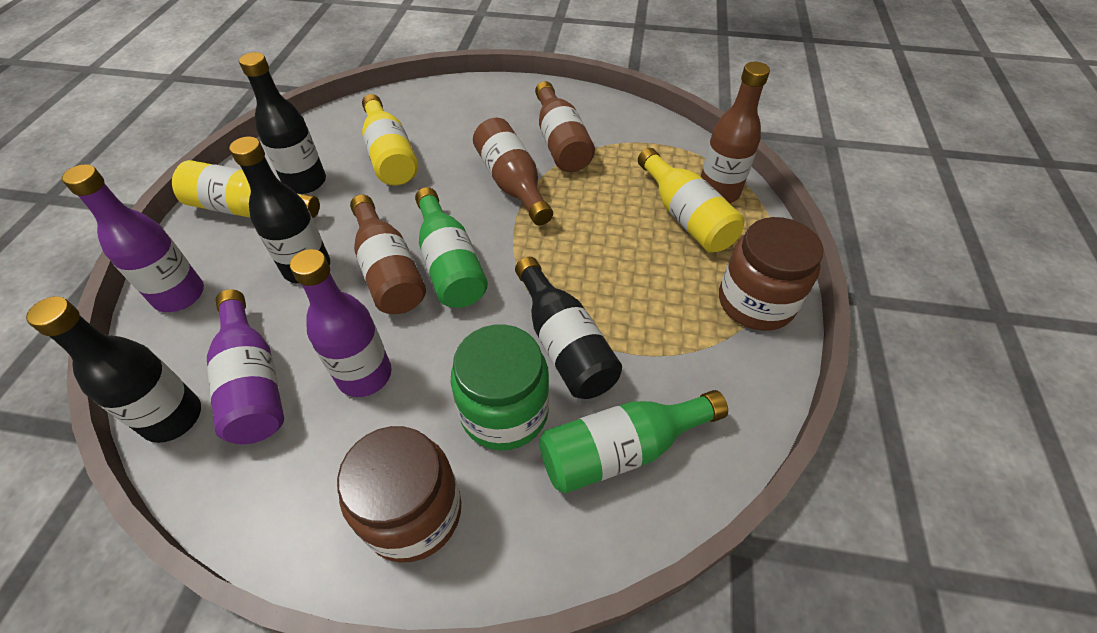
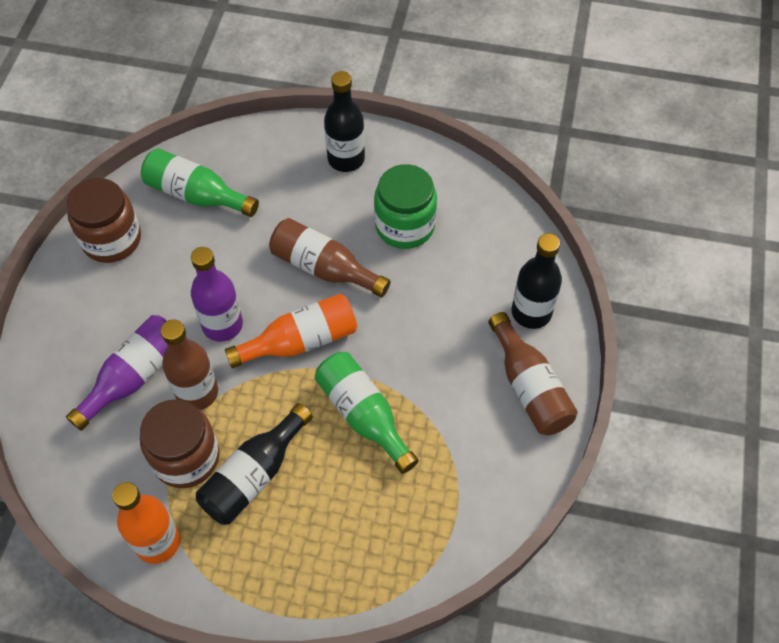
black bottle: 4 -> 3
brown bottle: 4 -> 3
orange bottle: 0 -> 2
purple bottle: 3 -> 2
yellow bottle: 3 -> 0

